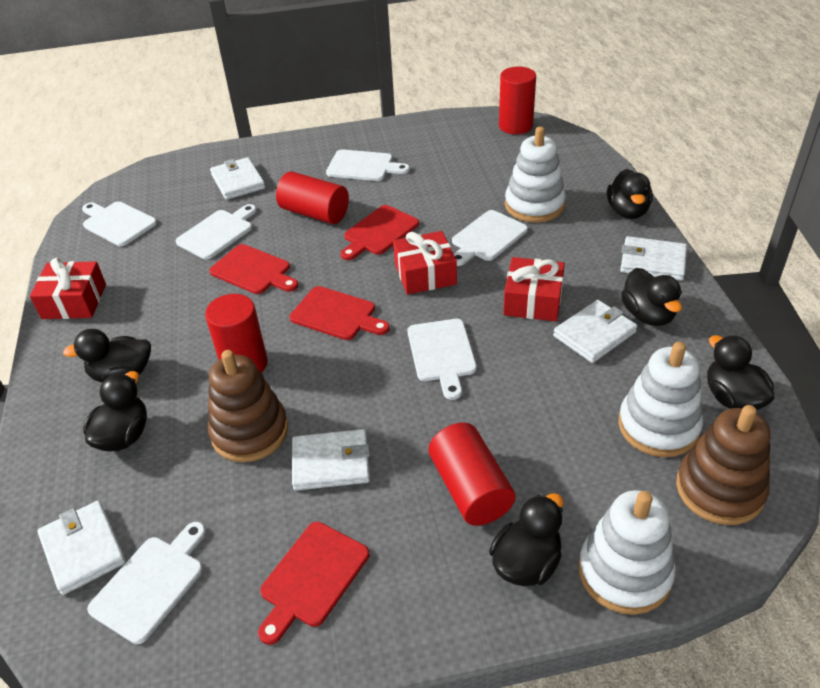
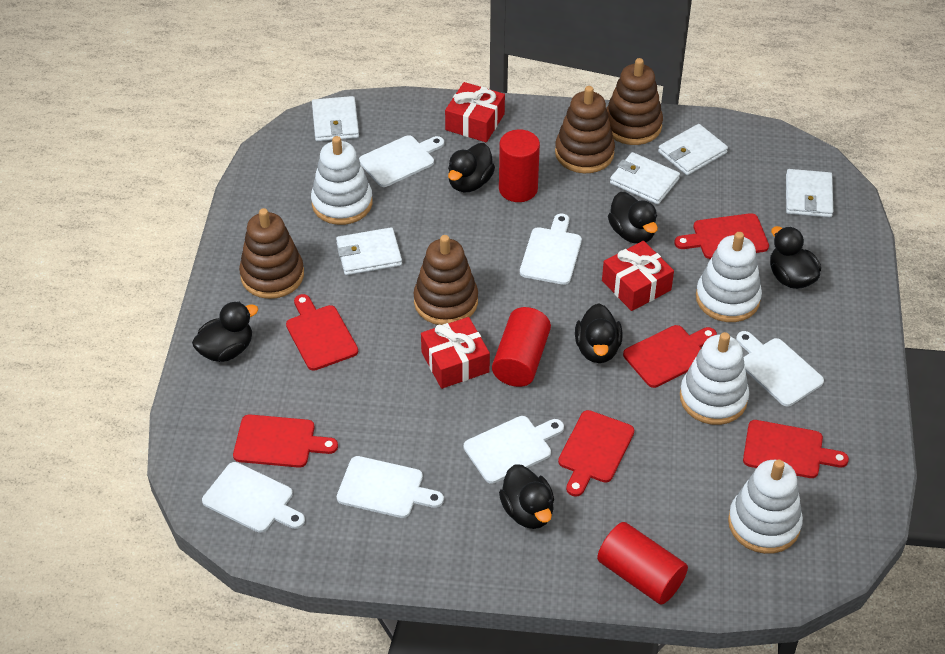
brown stacking toy: 2 -> 4
red cutting board: 4 -> 6
red cylinder: 4 -> 3
white stacking toy: 3 -> 4

